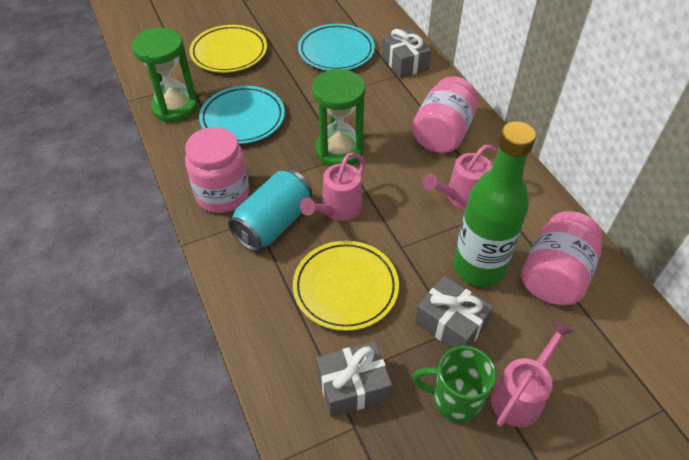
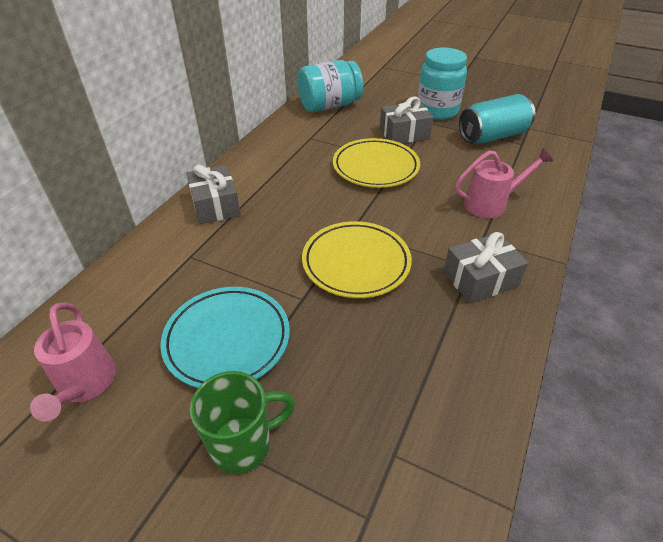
green bottle: 1 -> 0
green hourglass: 2 -> 0
pink jar: 3 -> 0
pink watering can: 3 -> 2
turquoise jar: 0 -> 2
turquoise plate: 2 -> 1

